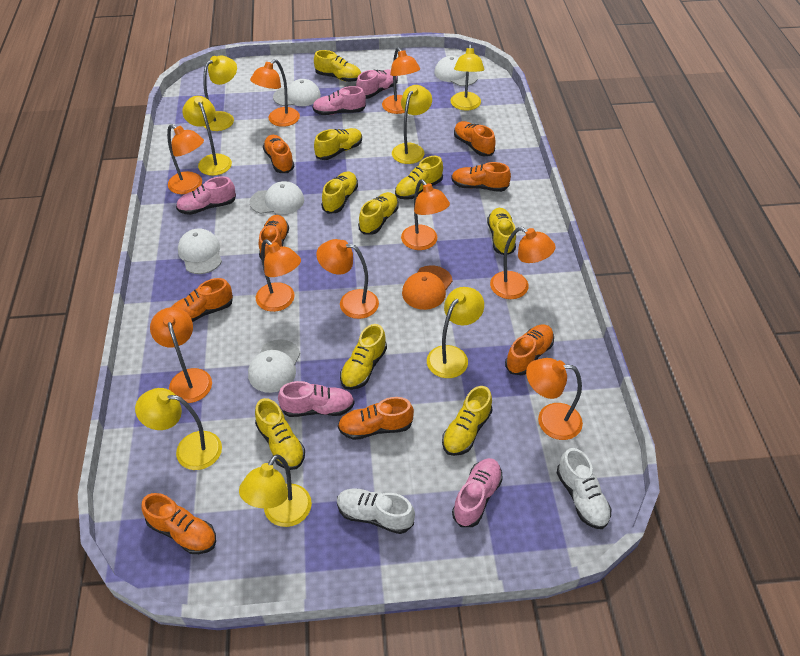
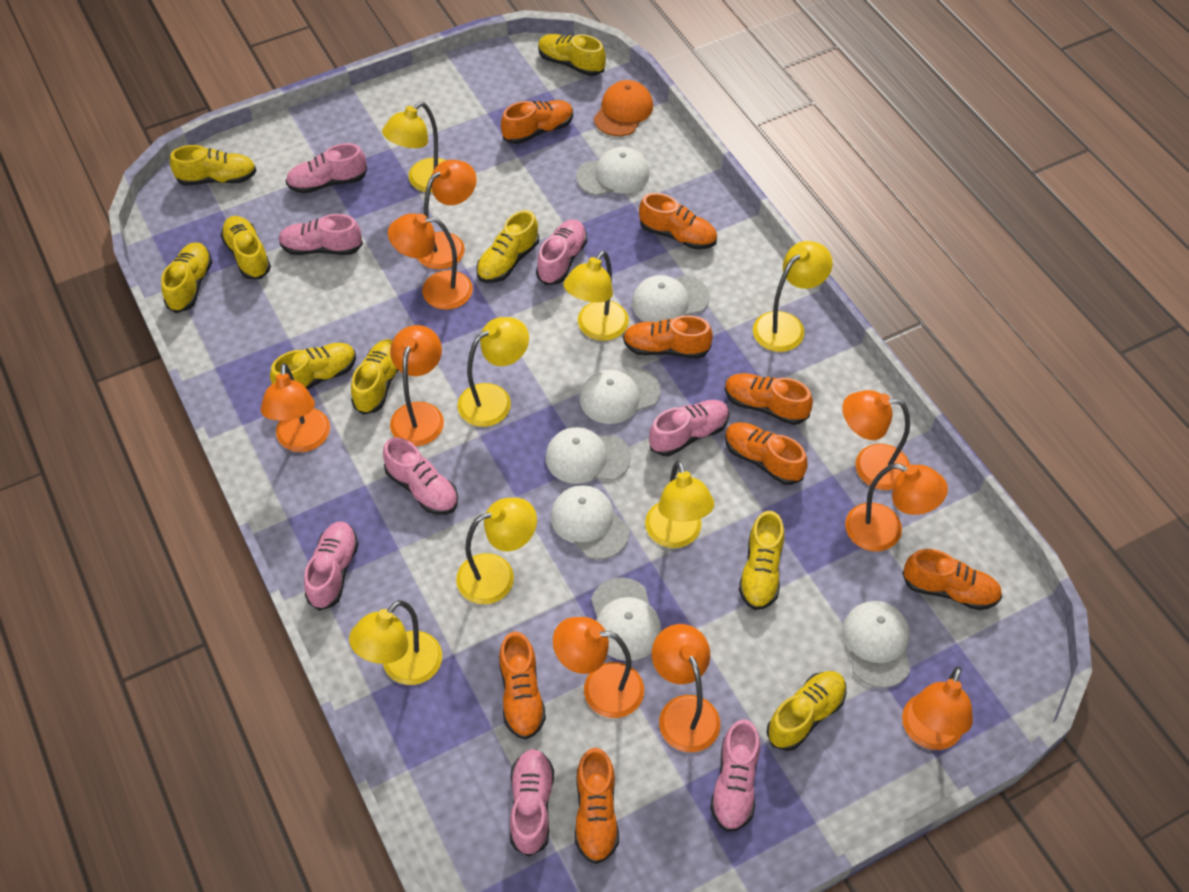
pink shoe: 5 -> 8
white cap: 5 -> 7
white shoe: 2 -> 0

